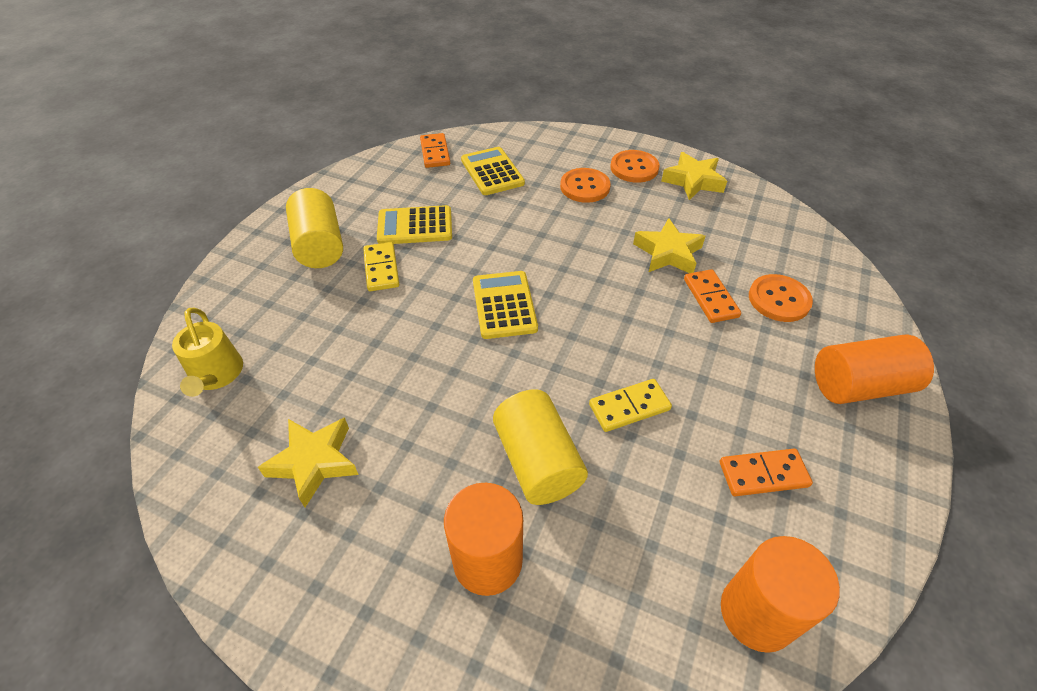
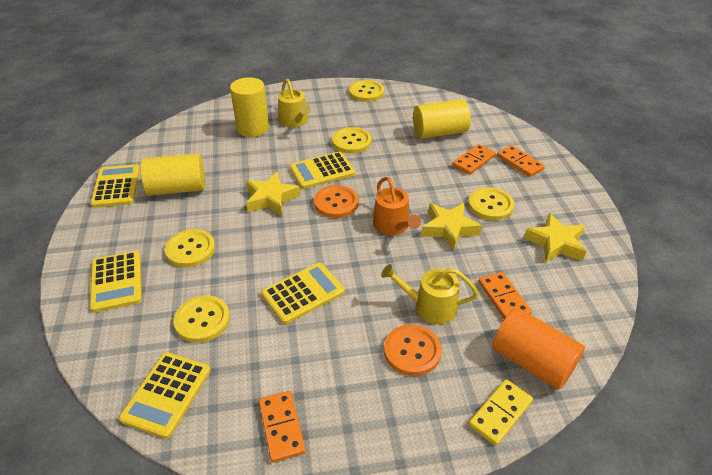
orange button: 3 -> 2
orange cylinder: 3 -> 1
orange domino: 3 -> 4
orange watering can: 0 -> 1
yellow button: 0 -> 5
yellow calculator: 3 -> 5
yellow cylinder: 2 -> 3
yellow domino: 2 -> 1
yellow watering can: 1 -> 2

